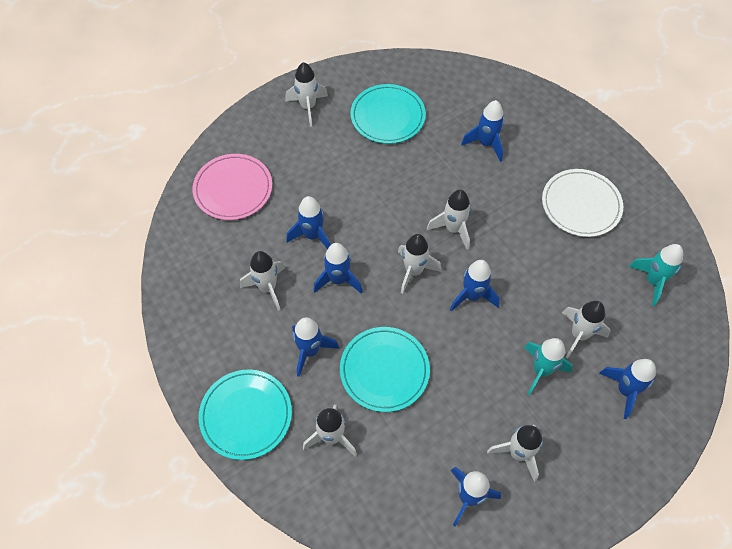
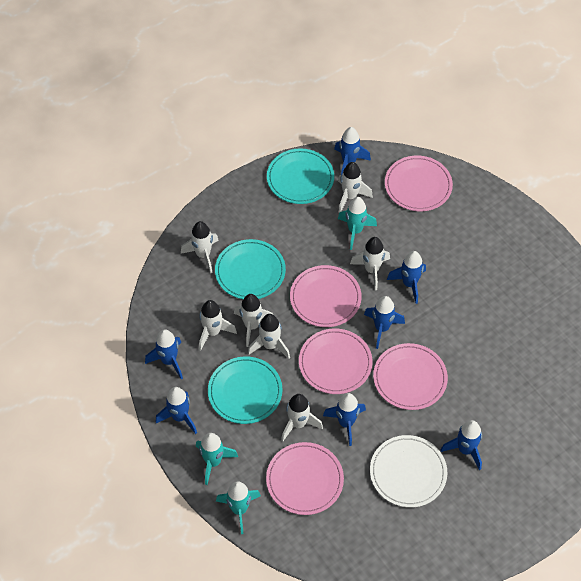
pink plate: 1 -> 5
turquoise rocket: 2 -> 3

